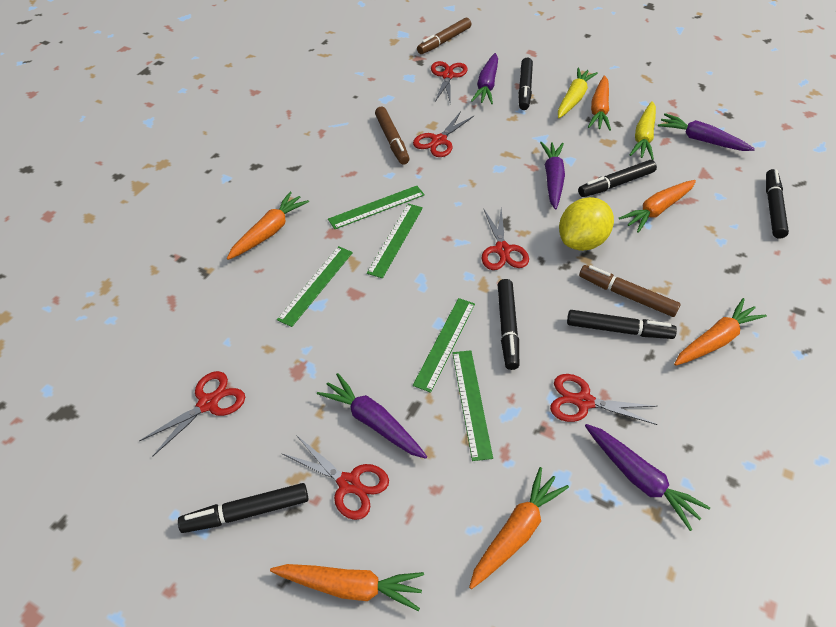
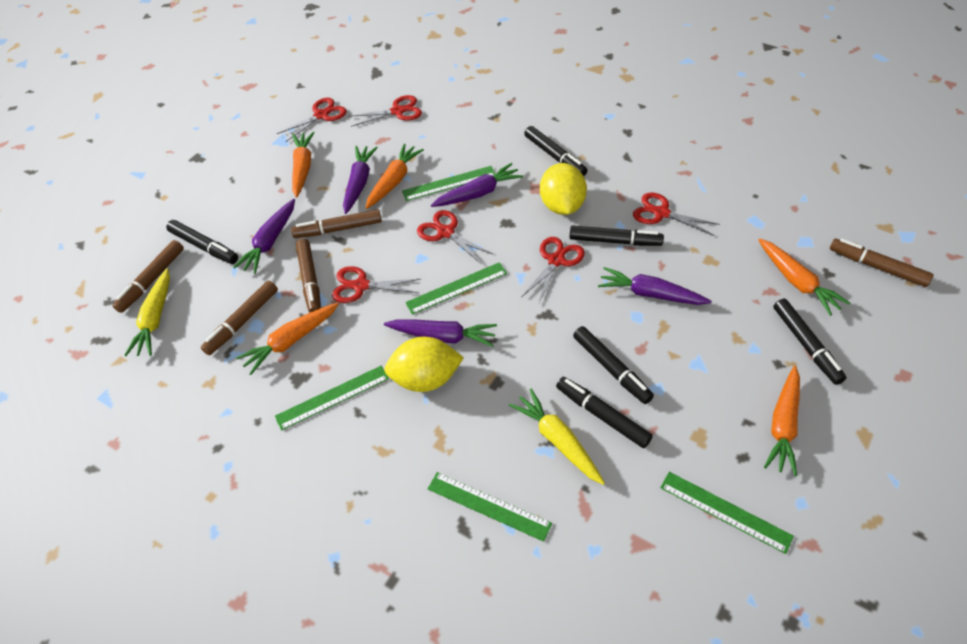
brown marker: 3 -> 5
orange carrot: 6 -> 5
yellow lemon: 1 -> 2

